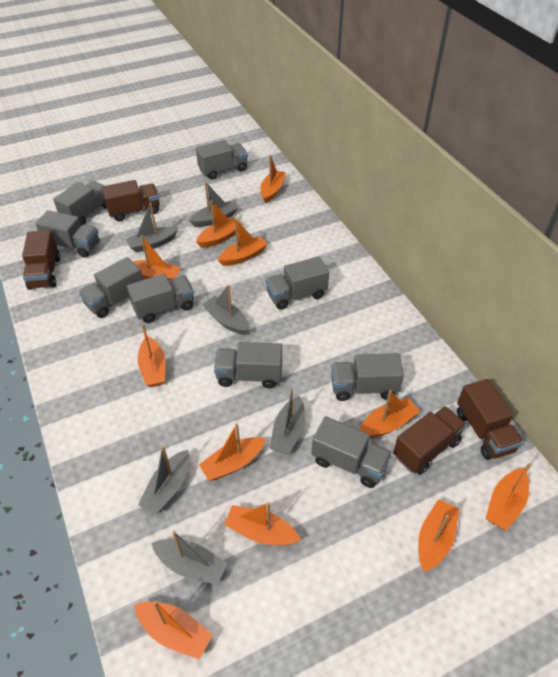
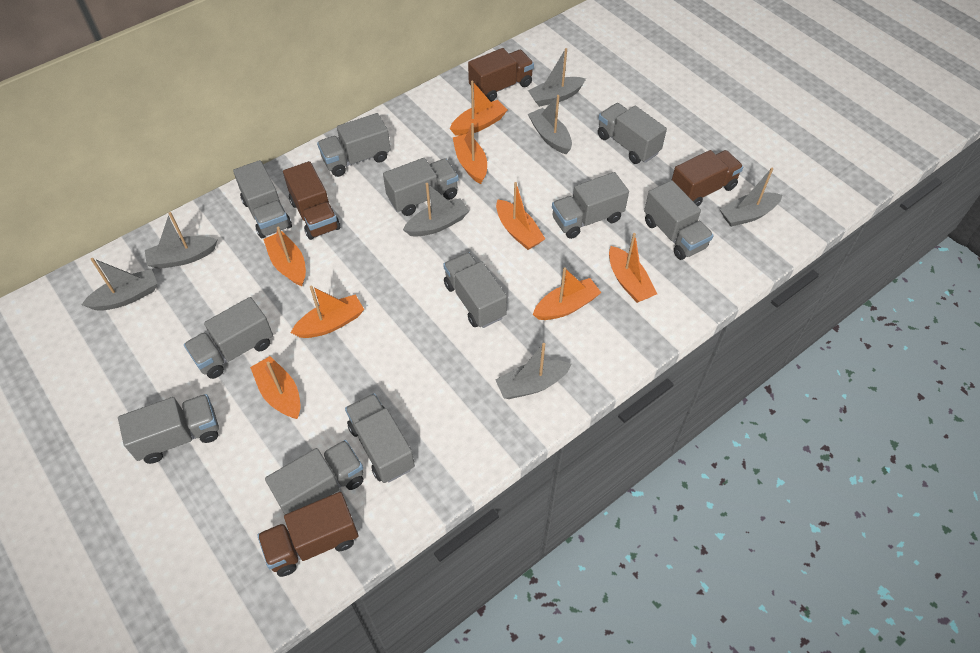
grey boat: 6 -> 7
grey truck: 9 -> 11
orange boat: 11 -> 8

